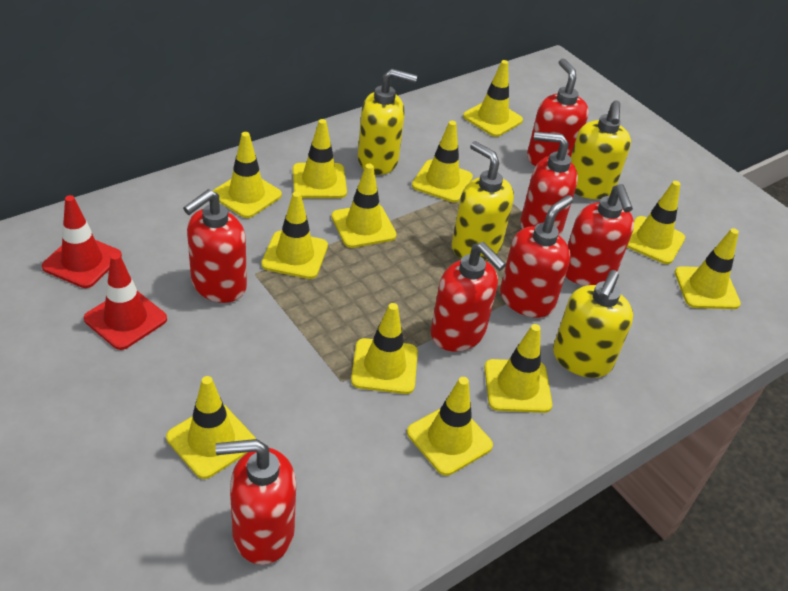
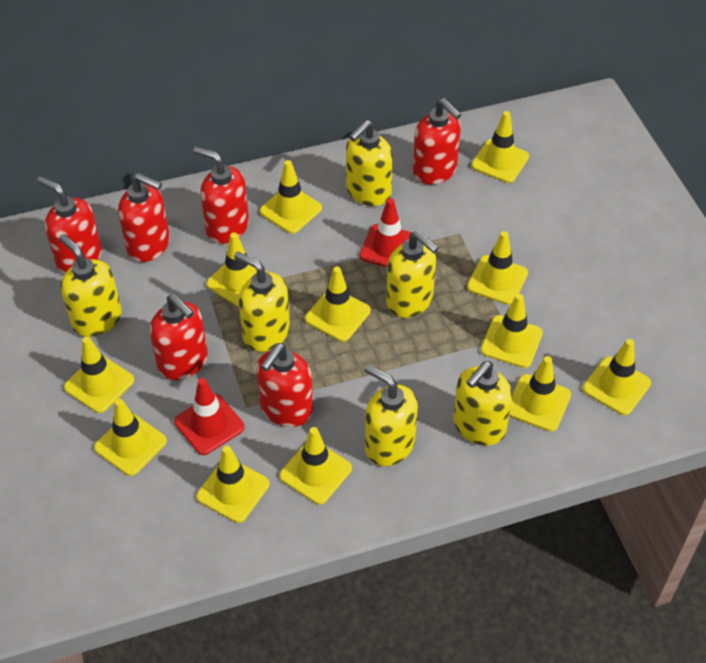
red soap dispenser: 7 -> 6
yellow soap dispenser: 4 -> 6

